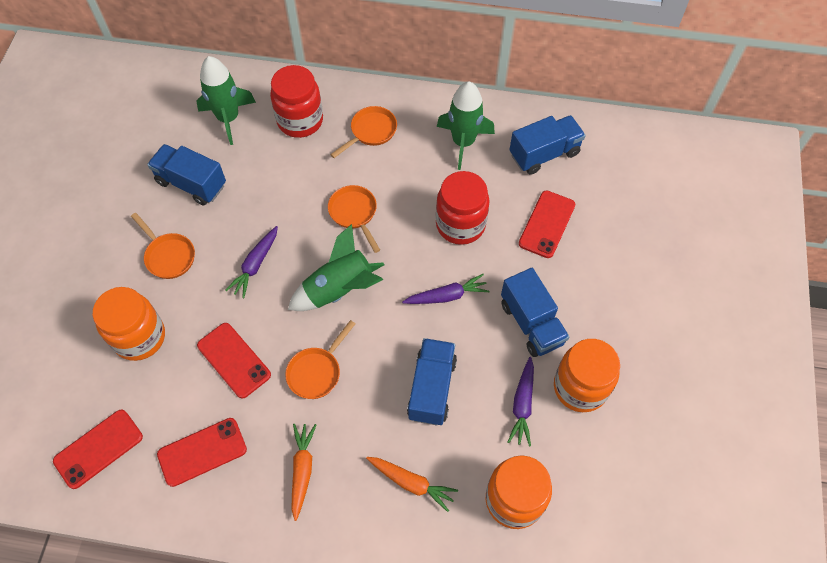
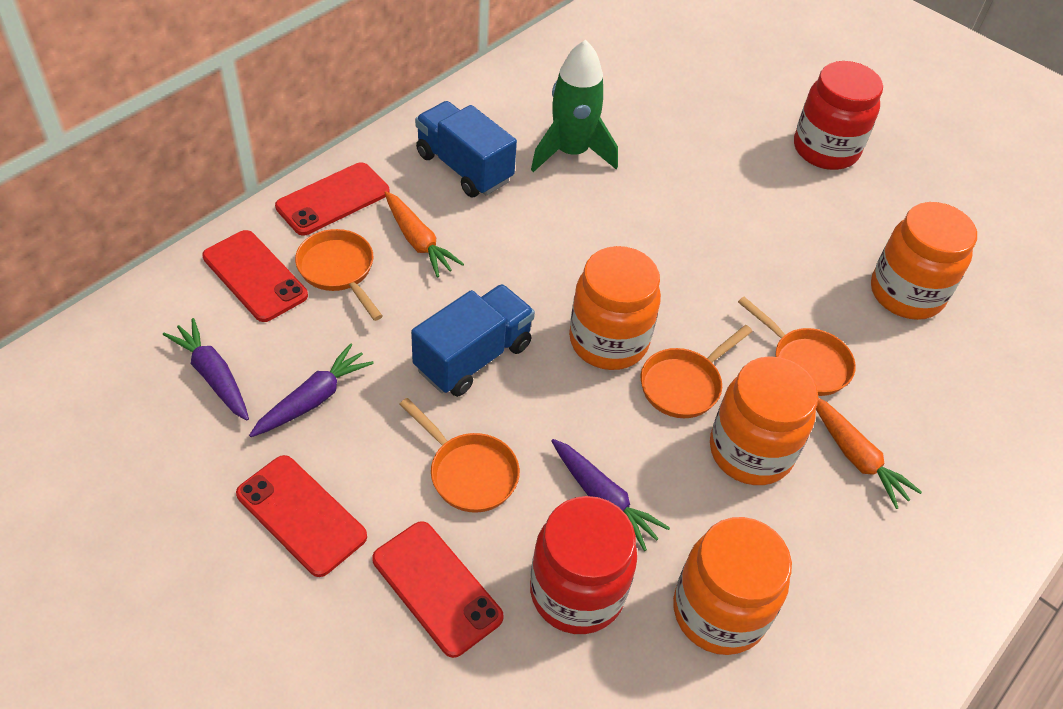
blue truck: 4 -> 2
green rocket: 3 -> 1
orange jar: 3 -> 4

